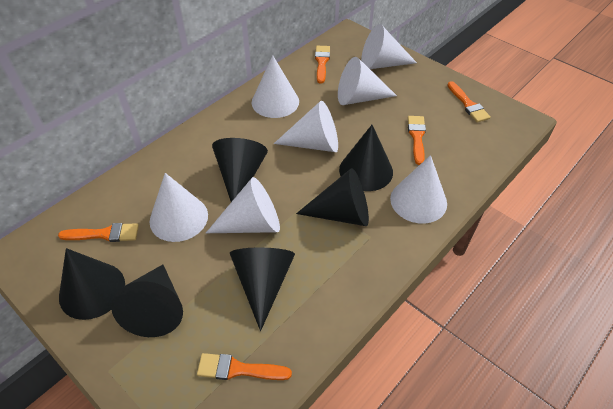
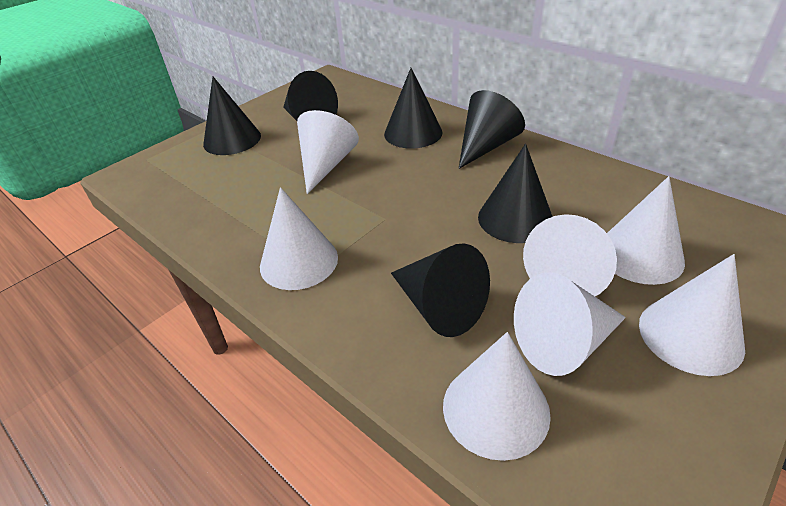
orange brush: 5 -> 0

